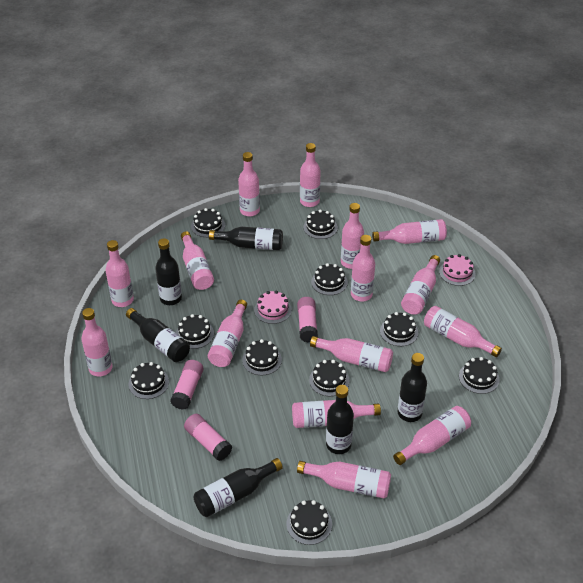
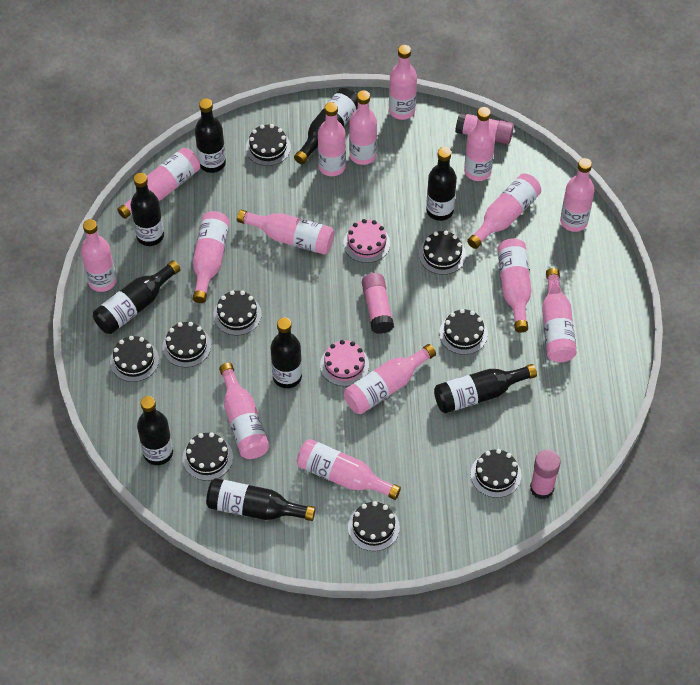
black bottle: 6 -> 9
black cake: 10 -> 9

